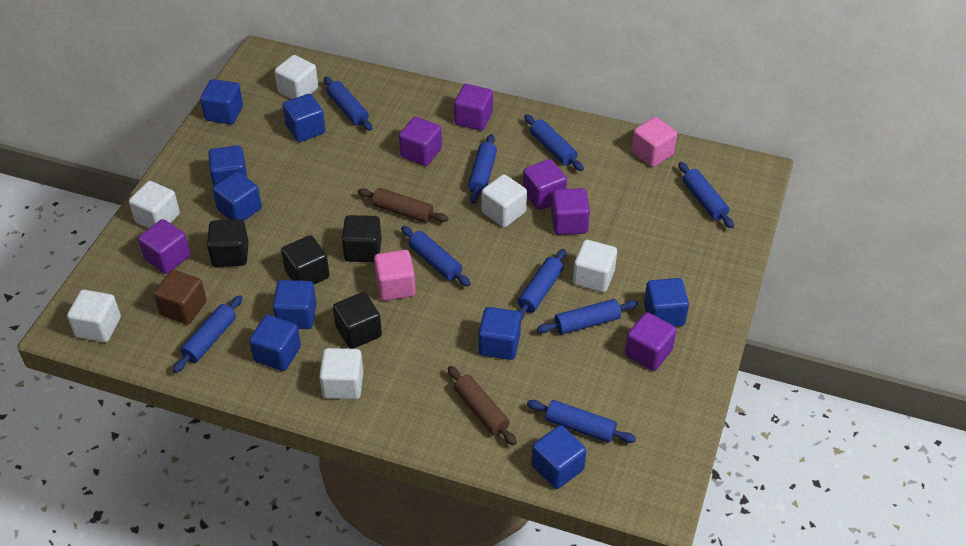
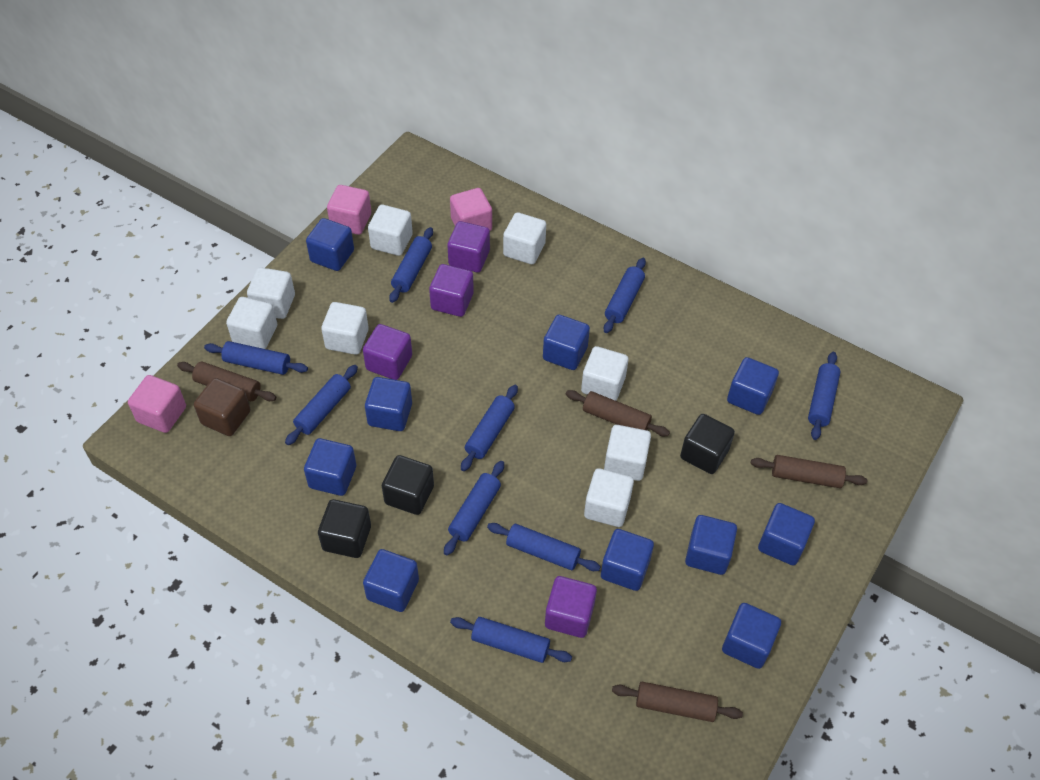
black cube: 4 -> 3
blue cube: 9 -> 10
brown rolling pin: 2 -> 4
pink cube: 2 -> 3
purple cube: 6 -> 4
white cube: 6 -> 8

